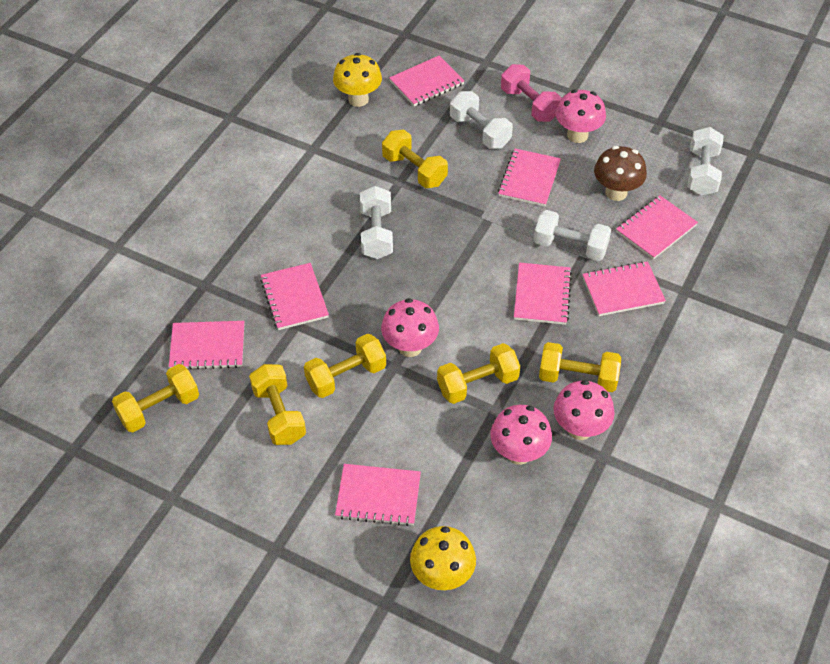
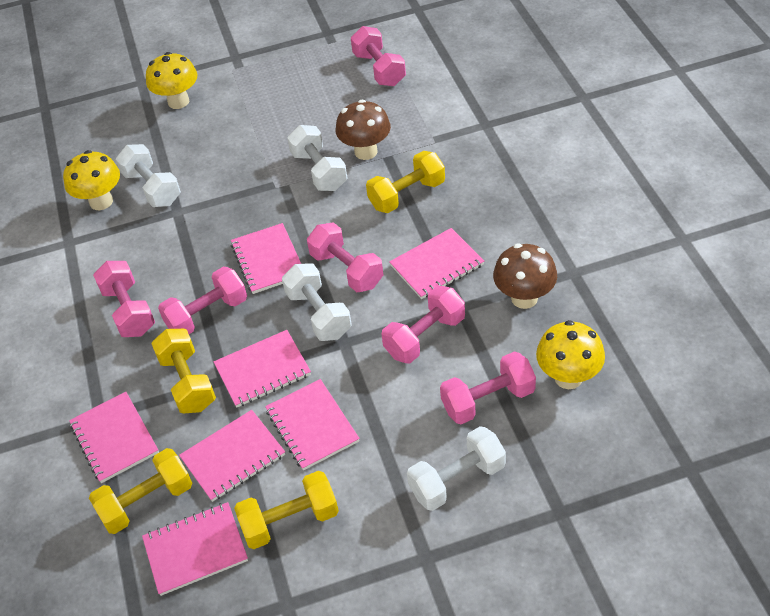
brown mushroom: 1 -> 2
pink dumbbell: 1 -> 6
pink mushroom: 4 -> 0
pink notebook: 8 -> 7
yellow dumbbell: 6 -> 4
yellow mushroom: 2 -> 3

